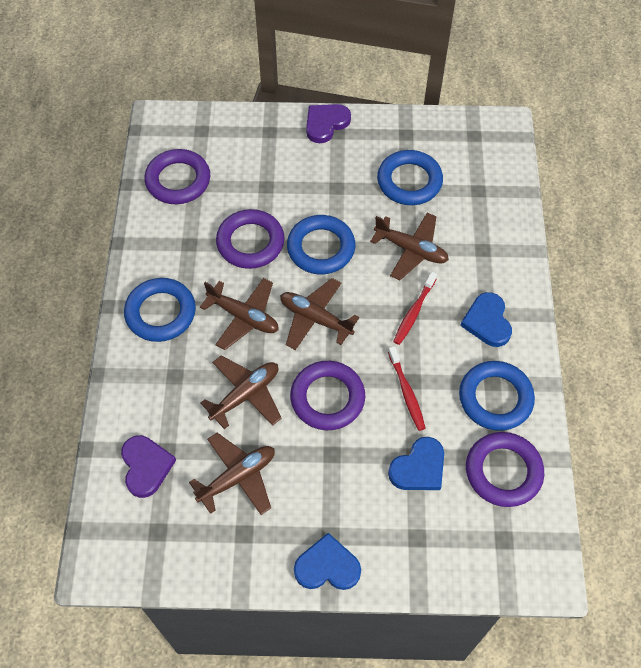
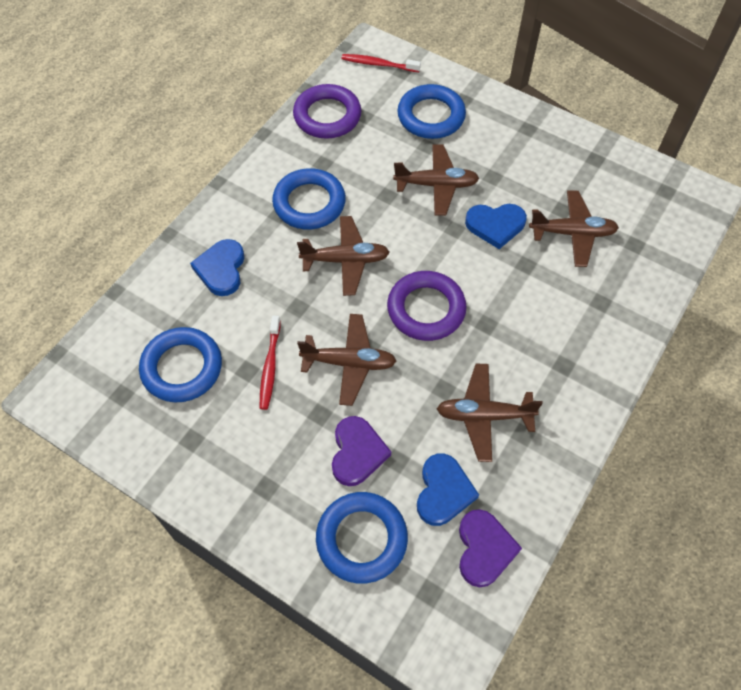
purple ring: 4 -> 2

